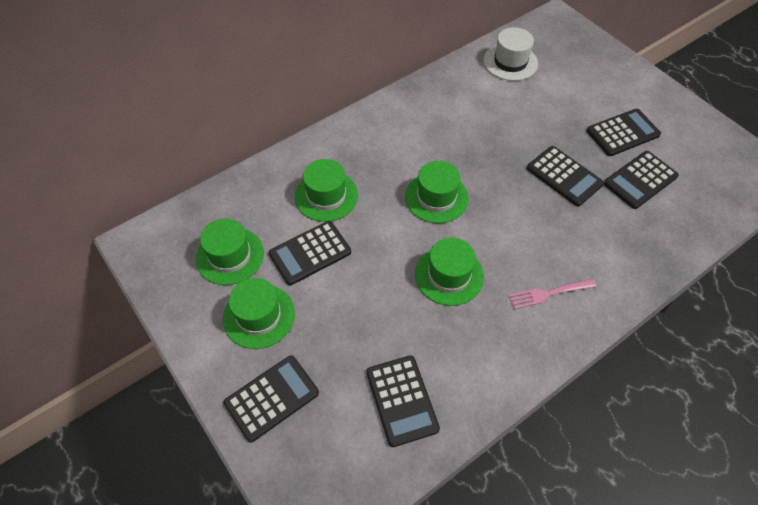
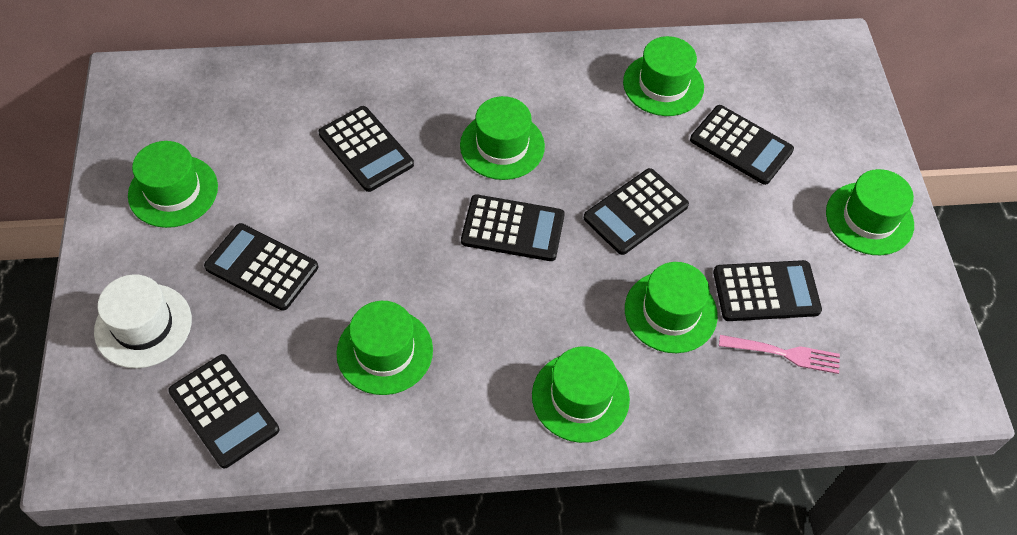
black calculator: 6 -> 7
green hat: 5 -> 7

